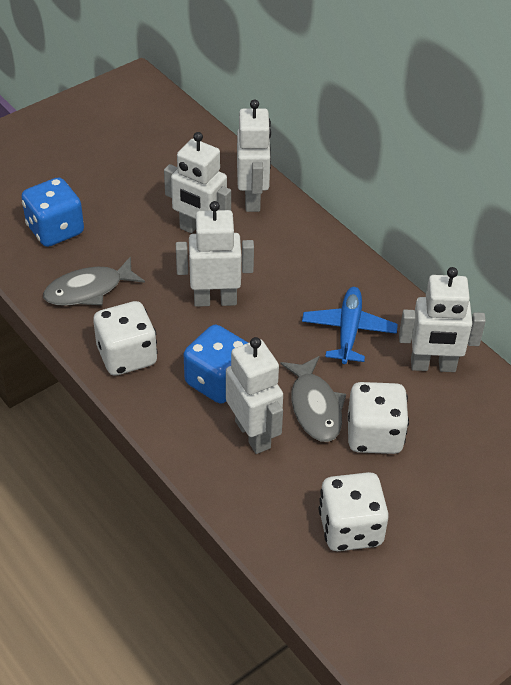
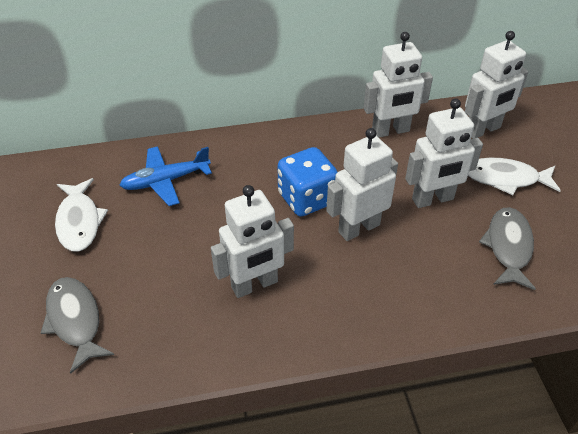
blue dice: 2 -> 1
white dice: 3 -> 0
white fish: 0 -> 2

